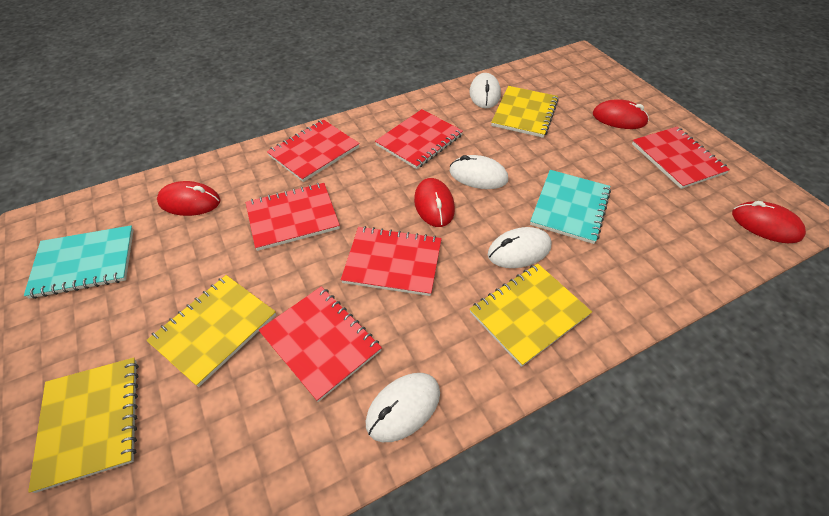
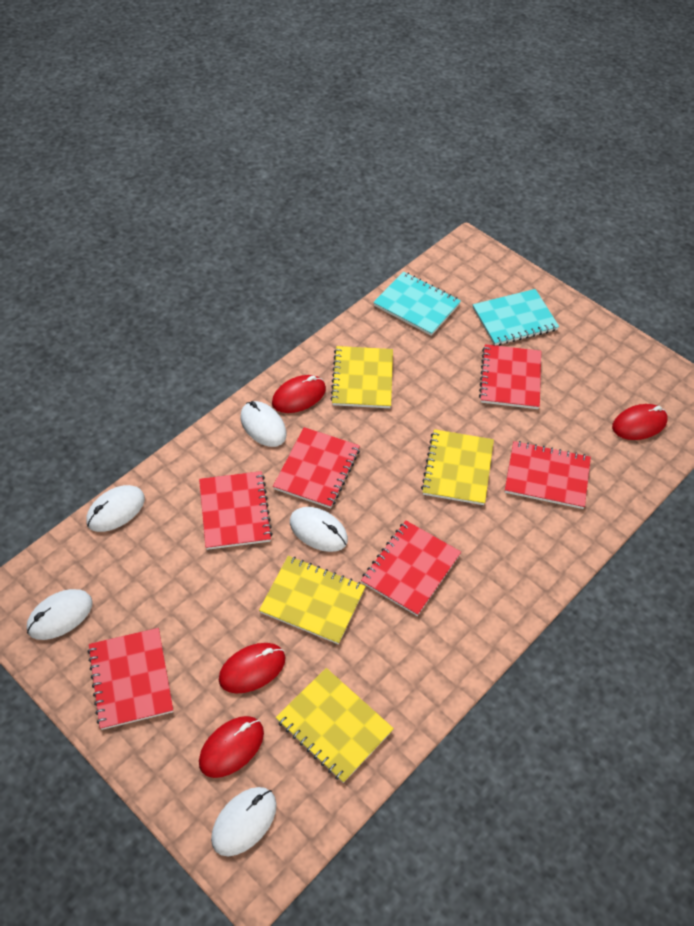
white mouse: 4 -> 5

